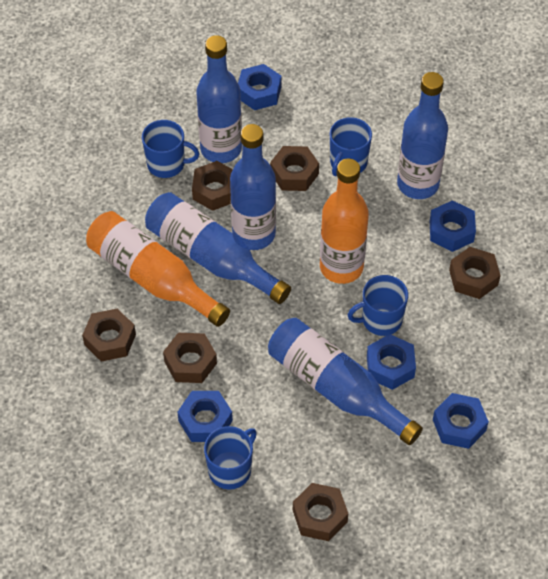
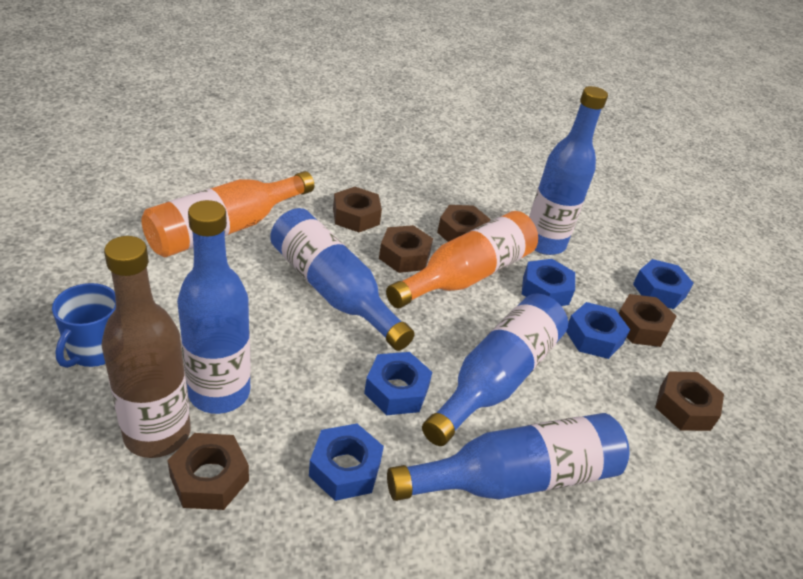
blue mug: 4 -> 1
brown bottle: 0 -> 1

